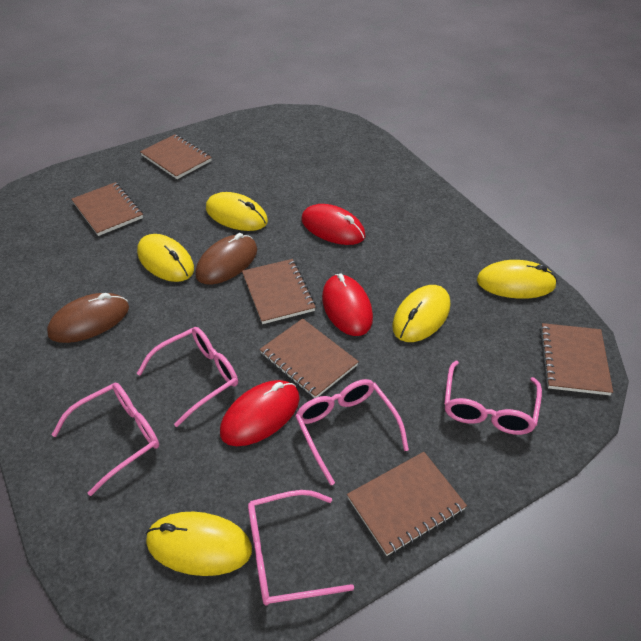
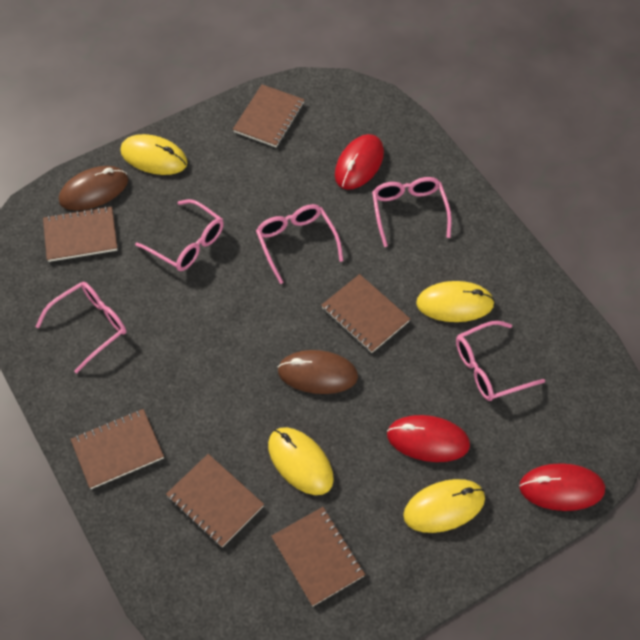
yellow mouse: 5 -> 4

